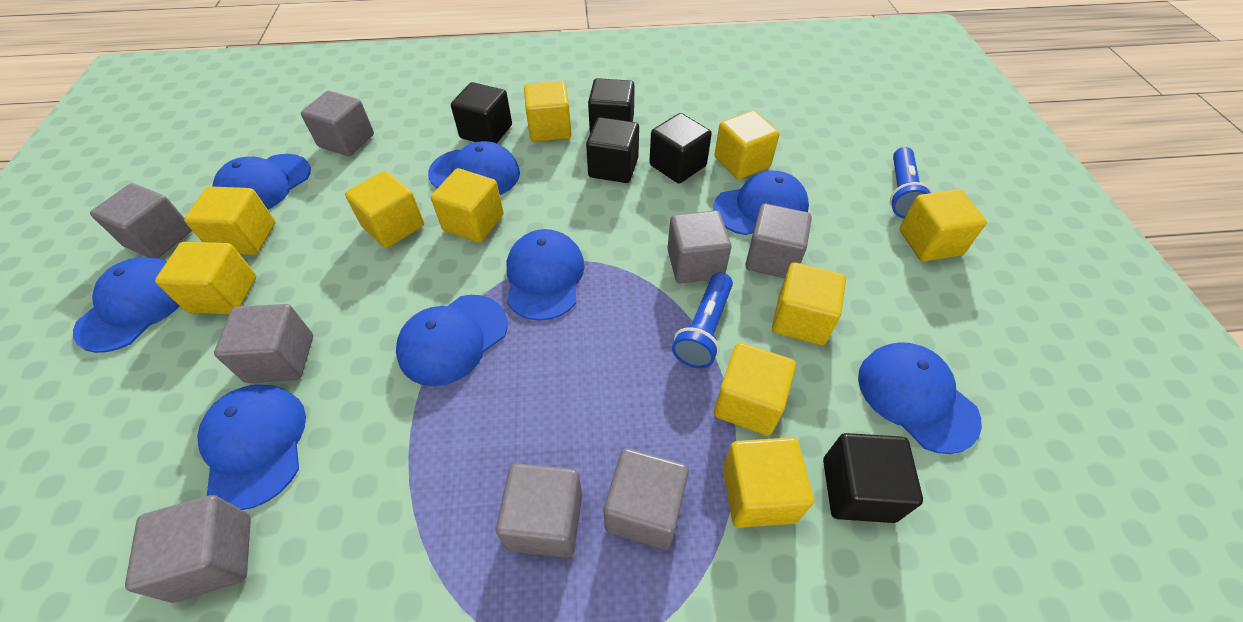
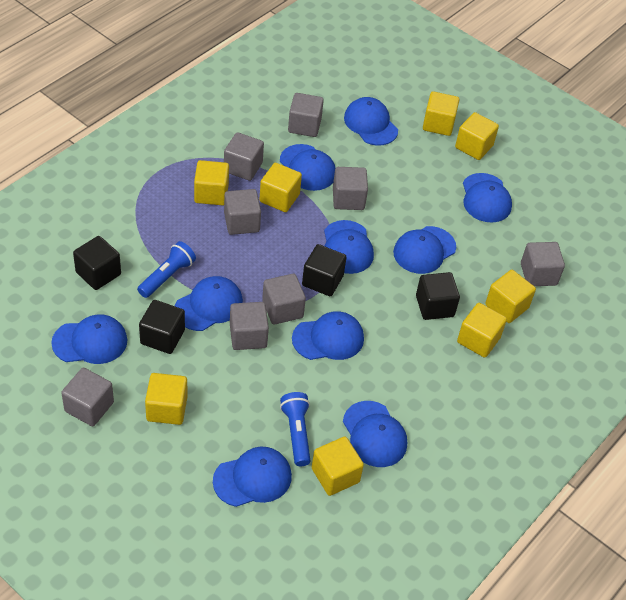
black cube: 5 -> 4
blue cap: 8 -> 10
yellow cube: 10 -> 8

